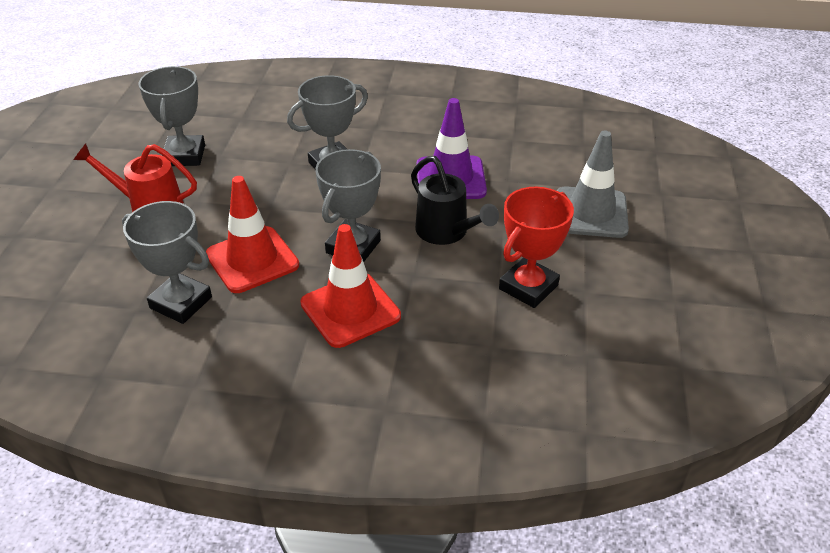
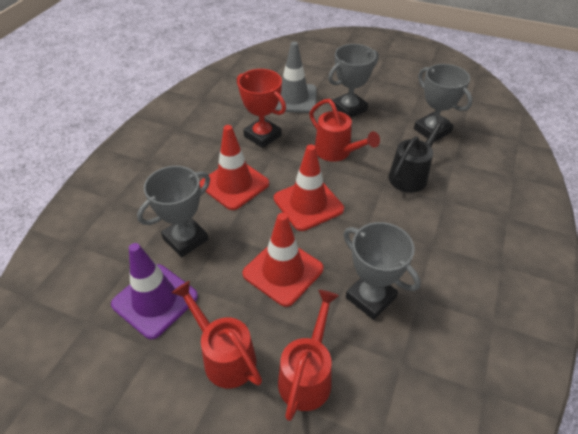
red traffic cone: 2 -> 3
red watering can: 1 -> 3

